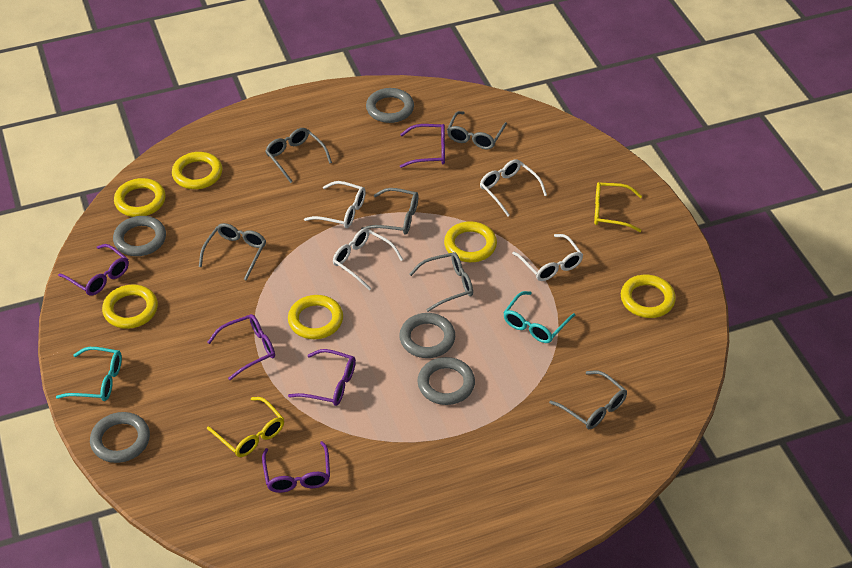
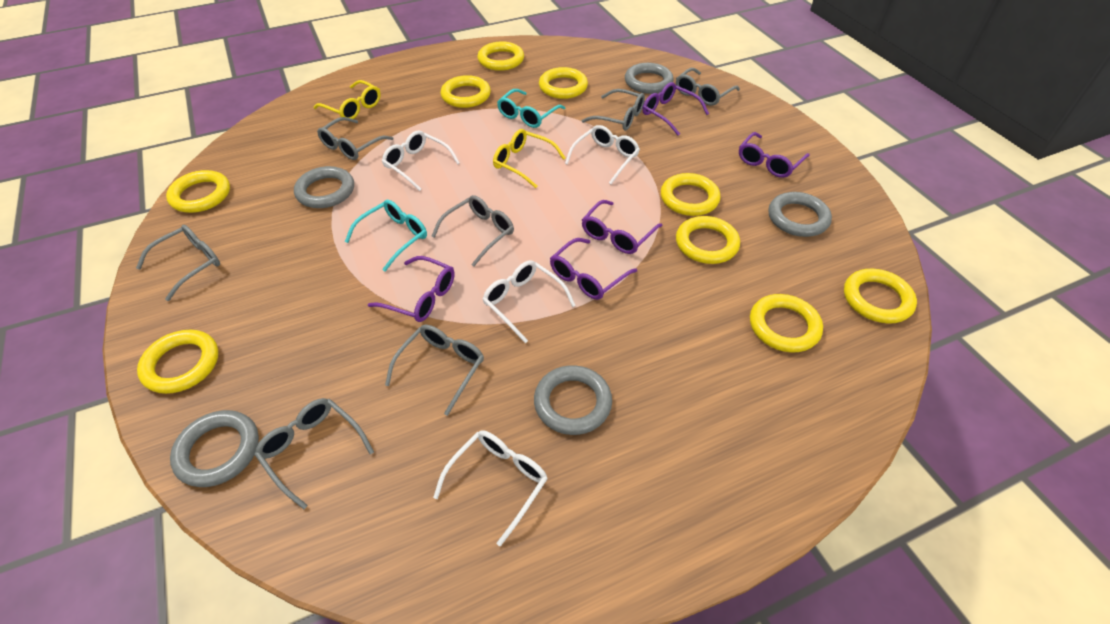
grey glasses: 6 -> 7
yellow ring: 6 -> 9

